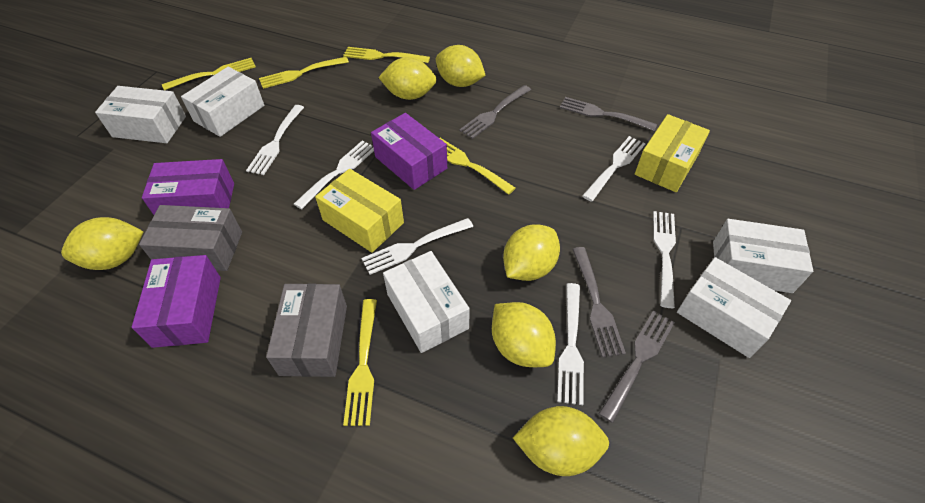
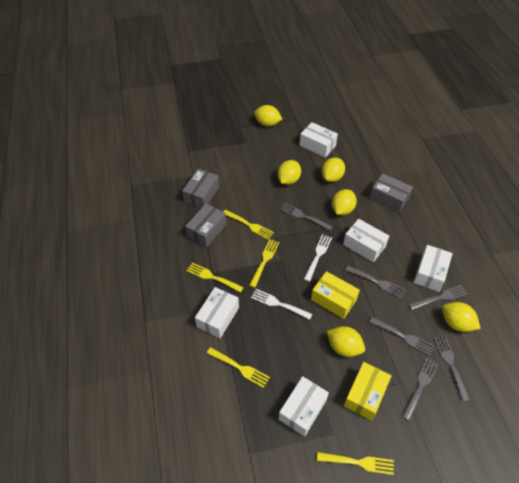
grey box: 2 -> 3
grey fork: 4 -> 6
purple box: 3 -> 0
white fork: 6 -> 2

